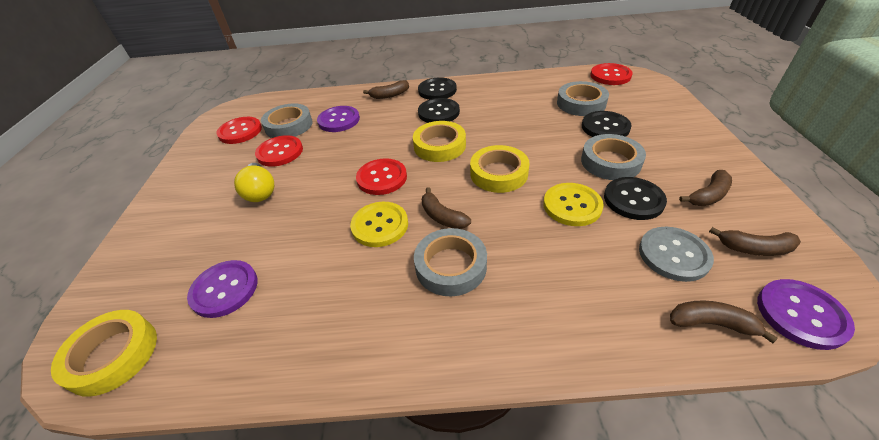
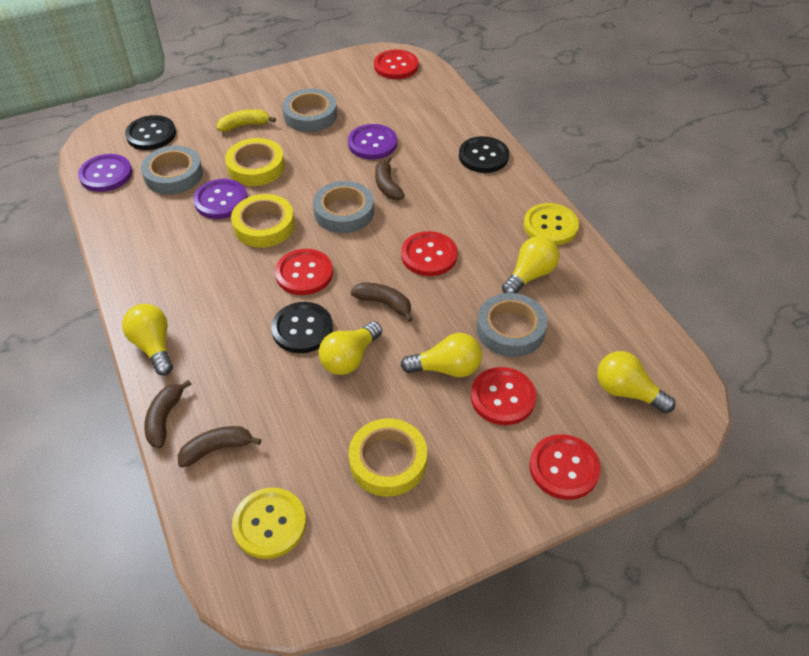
black button: 4 -> 3
brown banana: 5 -> 4
grey button: 1 -> 0
red button: 4 -> 5
yellow banana: 0 -> 1
yellow light bulb: 1 -> 5

